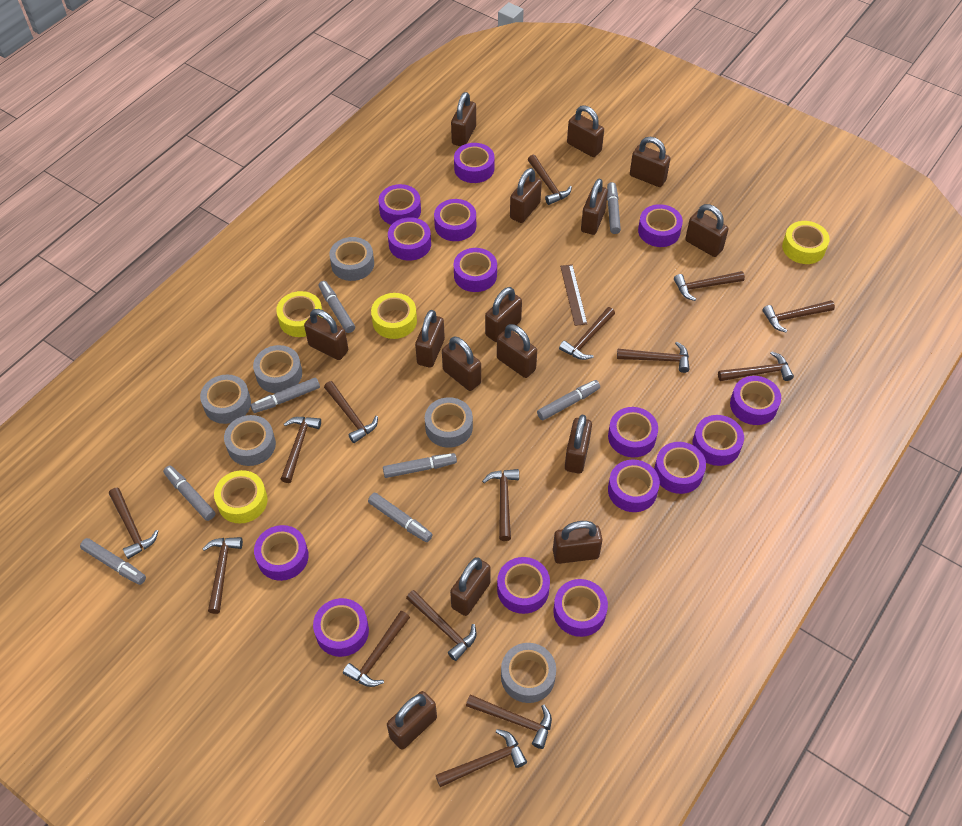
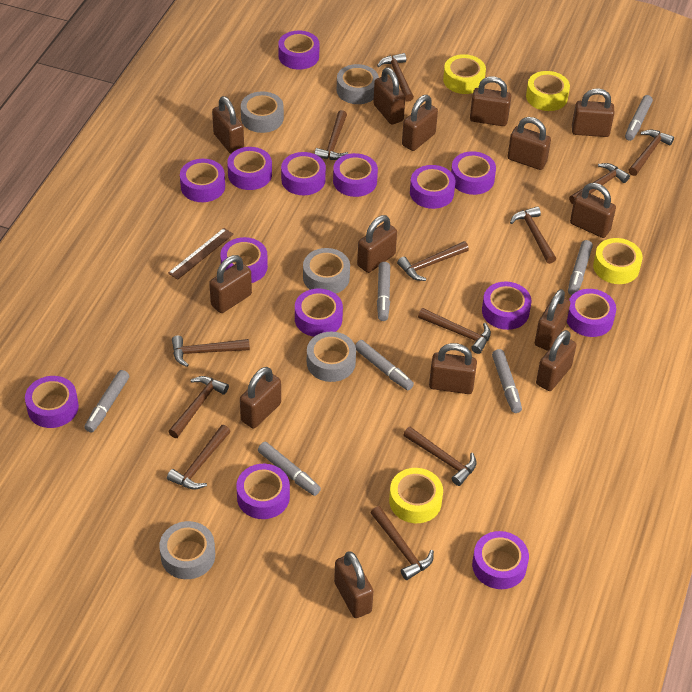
brown hammer: 15 -> 12
brown padlock: 15 -> 14
grey marker: 8 -> 7
grey tape: 6 -> 5
purple tape: 15 -> 14

